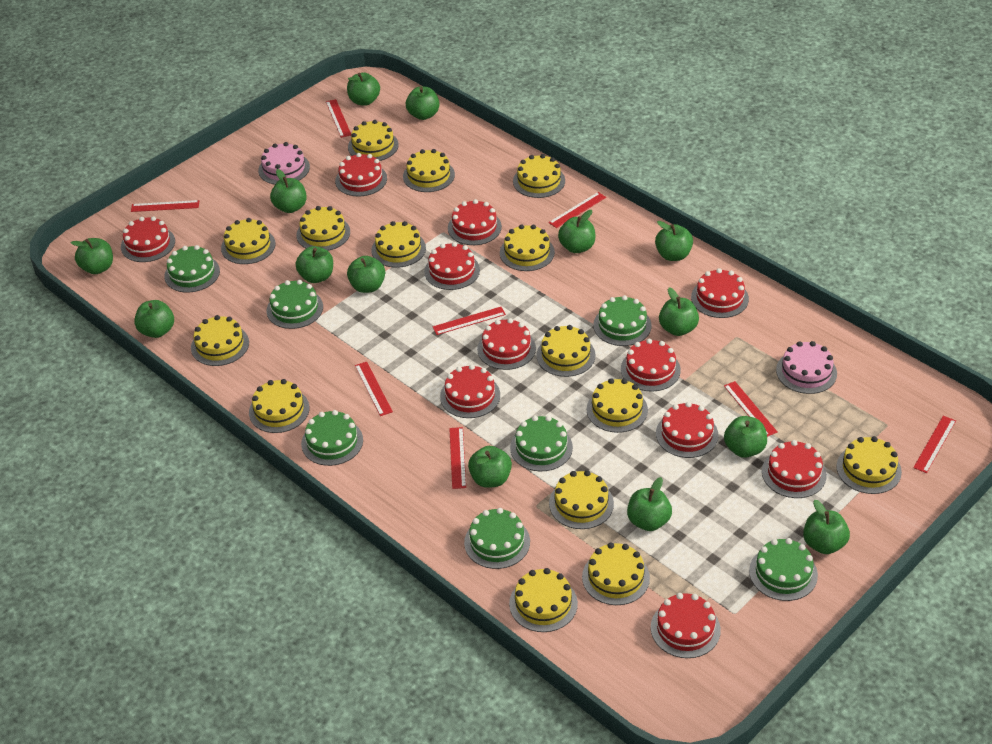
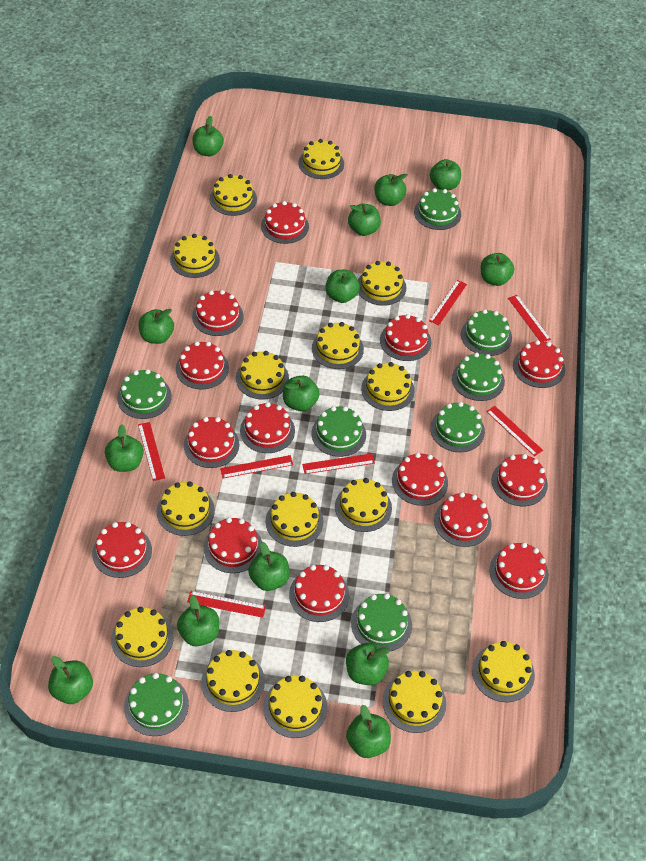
green cake: 7 -> 8
pink cake: 2 -> 0
red cake: 11 -> 14
red ruler: 8 -> 7

